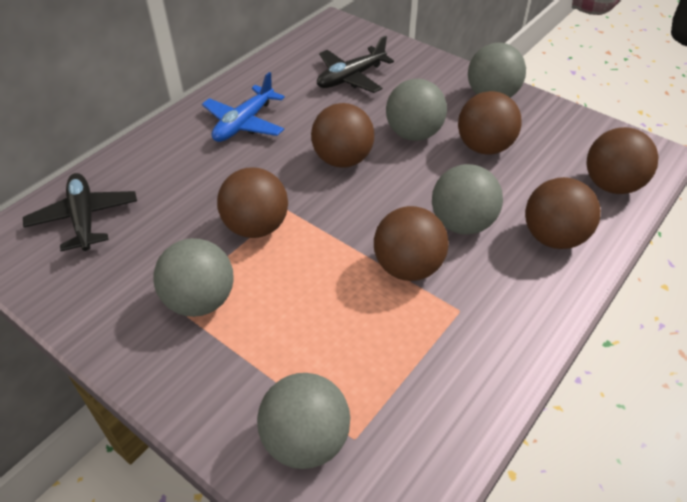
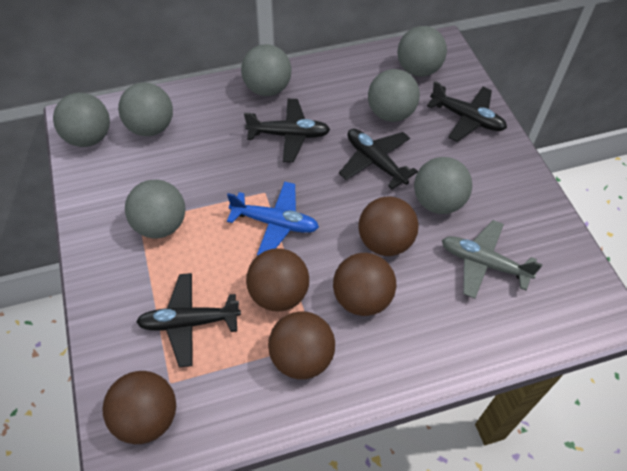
black plane: 2 -> 4
brown ball: 6 -> 5
grey ball: 5 -> 7
grey plane: 0 -> 1

